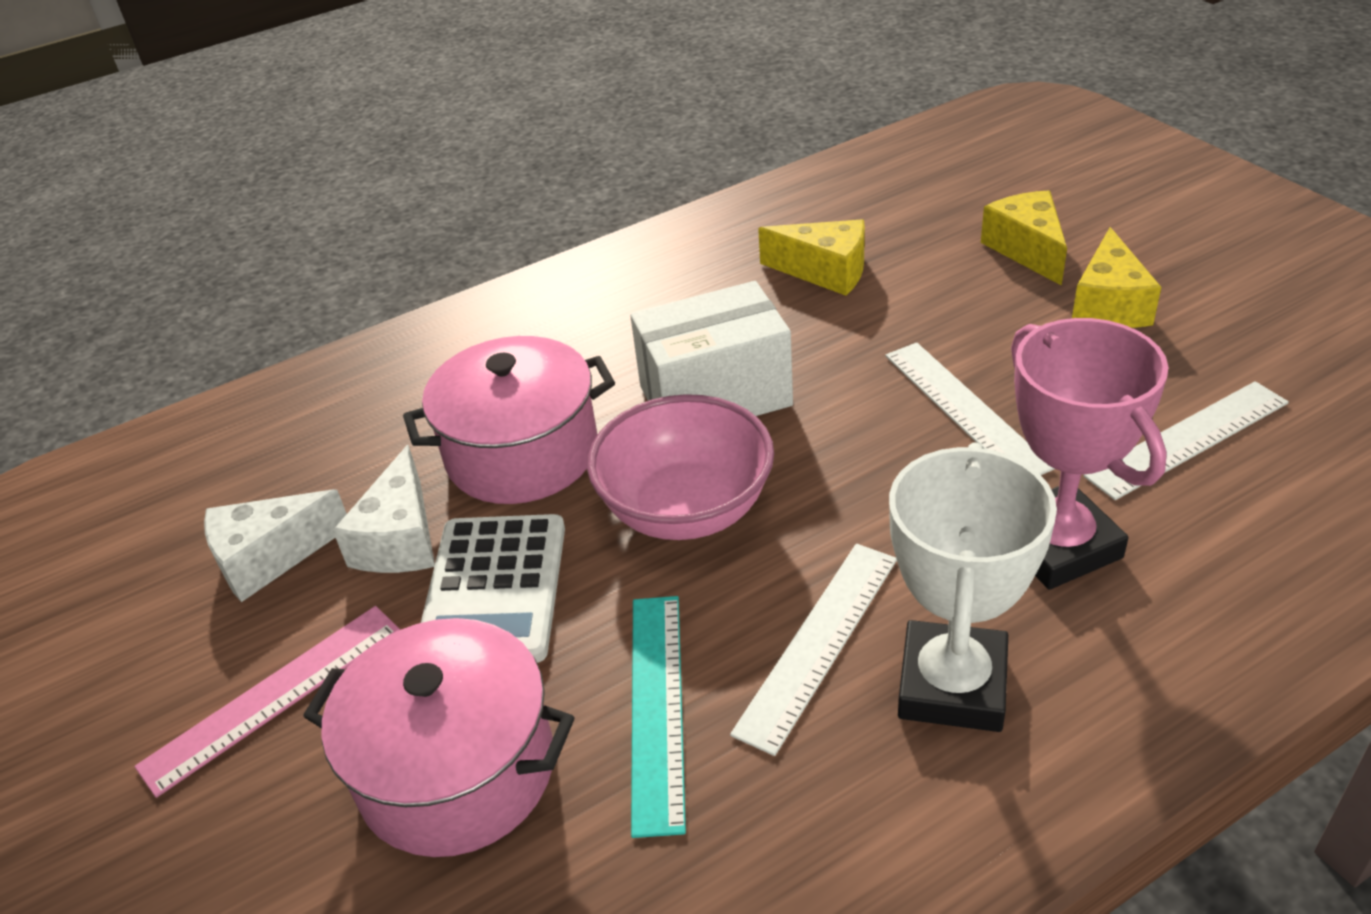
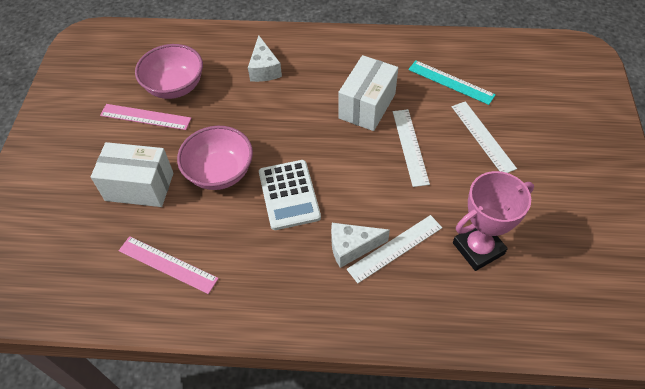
pink bowl: 1 -> 2
pink pot: 2 -> 0
pink ruler: 1 -> 2
white box: 1 -> 2
white trophy: 1 -> 0
yellow cheese: 3 -> 0

